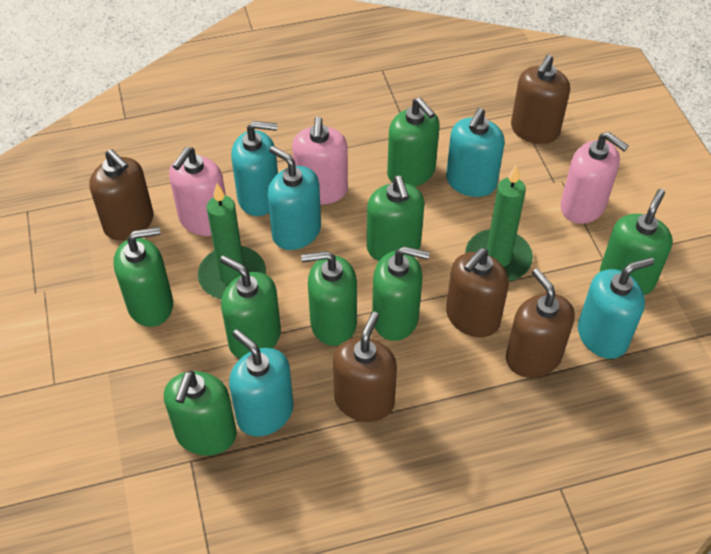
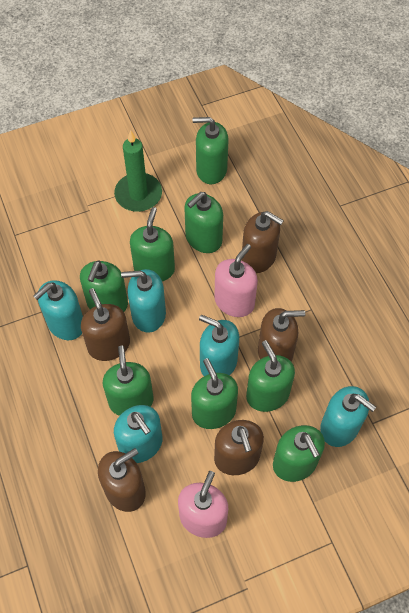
green candle: 2 -> 1
pink soap dispenser: 3 -> 2

